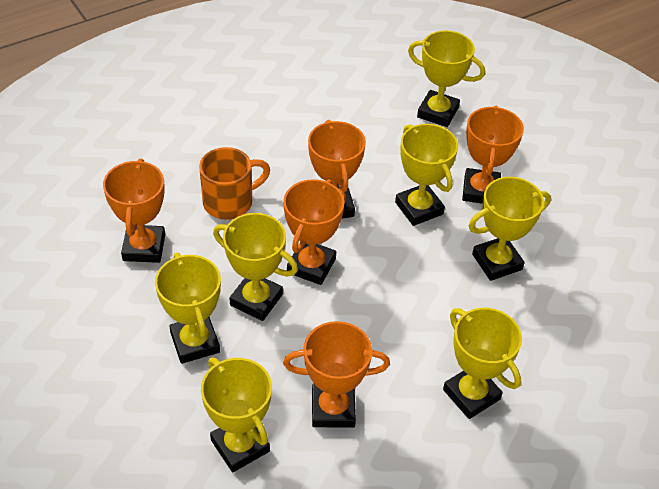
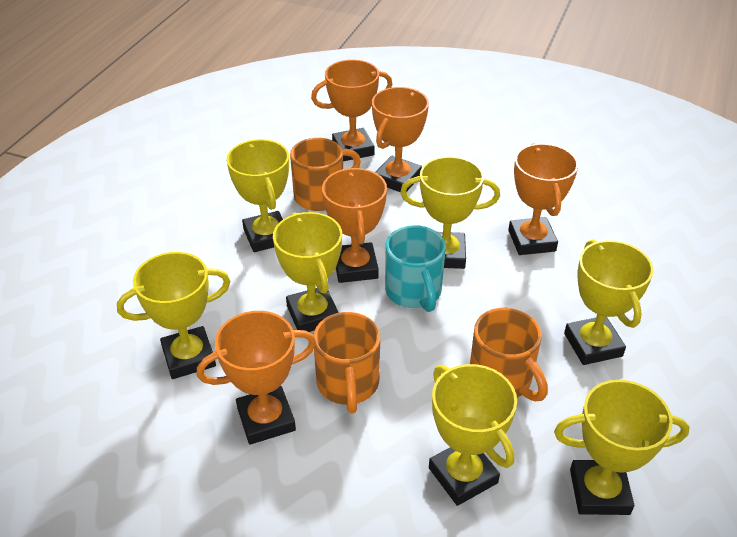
orange mug: 1 -> 3
turquoise mug: 0 -> 1

